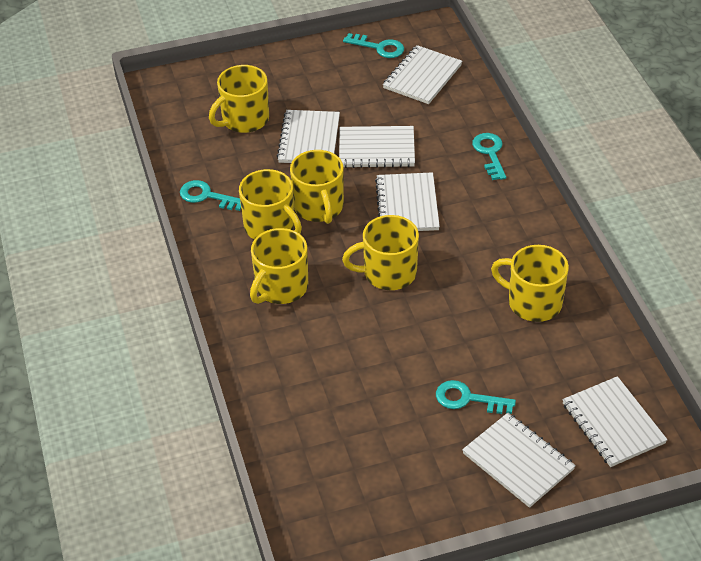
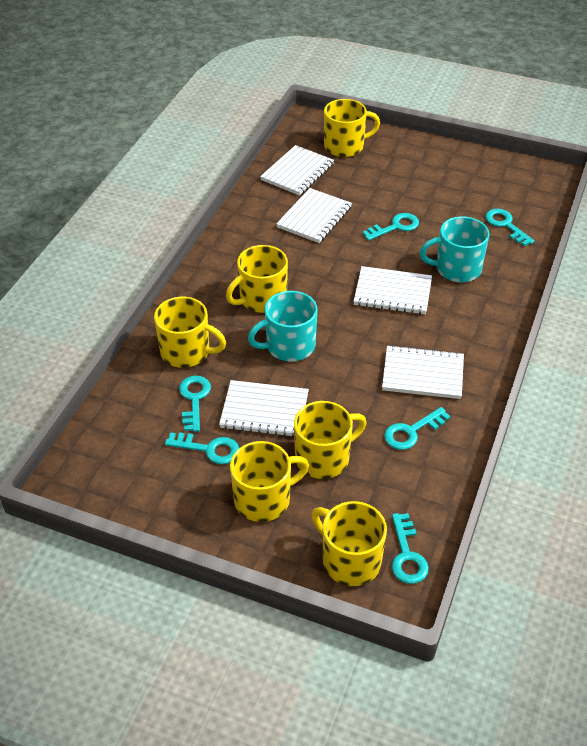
turquoise key: 4 -> 6
turquoise mug: 0 -> 2
white notebook: 6 -> 5

